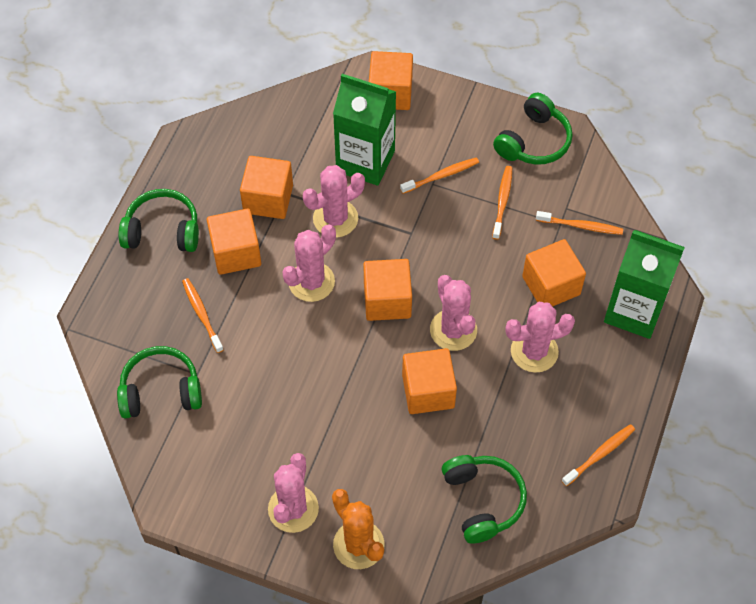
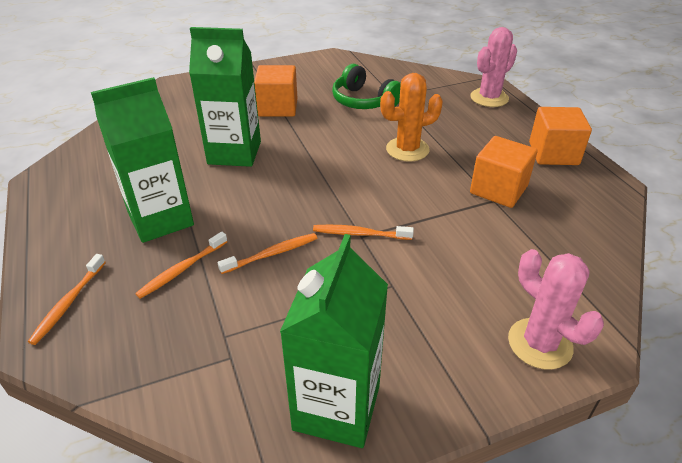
green carton: 2 -> 3
green headphones: 4 -> 1
orange cube: 6 -> 3
orange toothbrush: 5 -> 4
pink cactus: 5 -> 2

